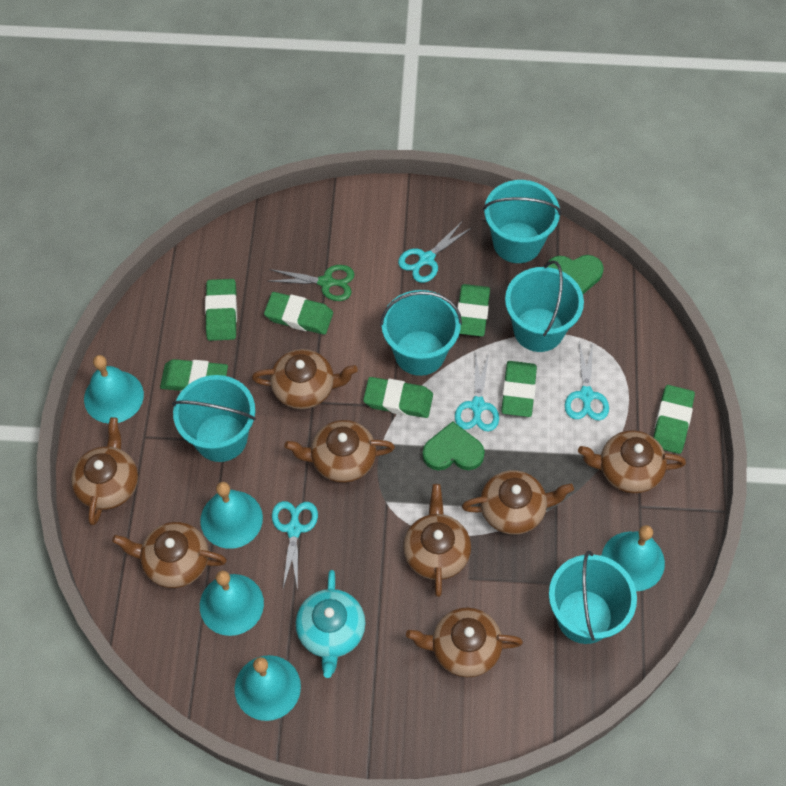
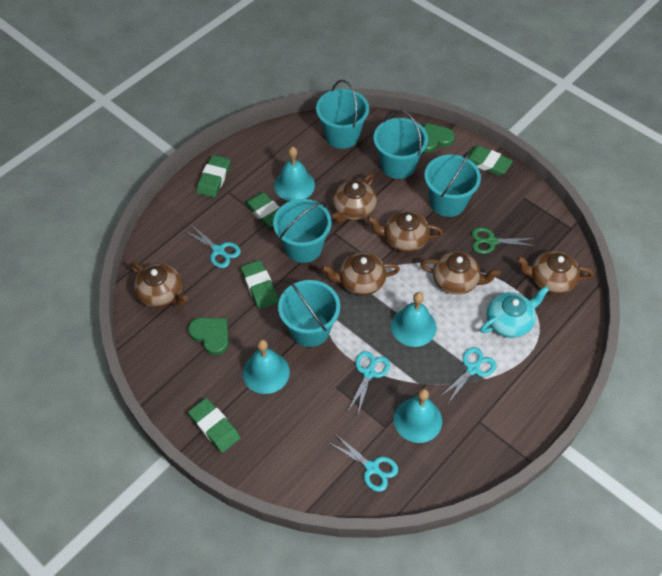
brown teapot: 8 -> 6
green eraser: 7 -> 5
turquoise bell: 5 -> 4

